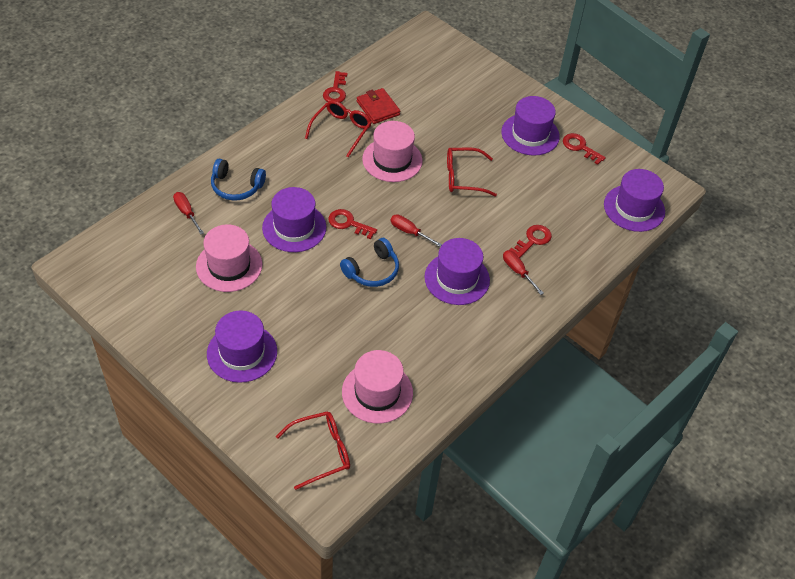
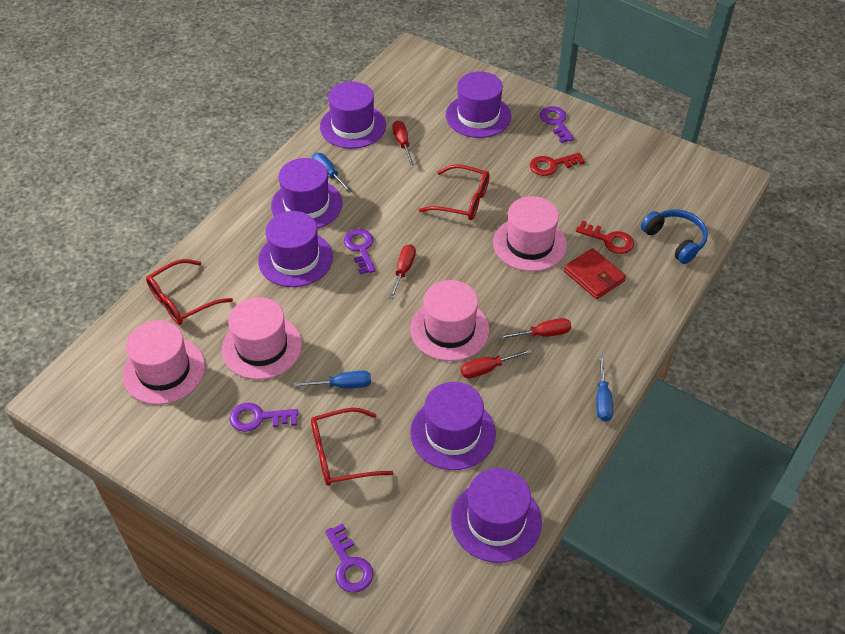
blue headphones: 2 -> 1
blue screwdriver: 0 -> 3
pink hat: 3 -> 4
purple hat: 5 -> 6
purple key: 0 -> 4
red key: 4 -> 2
red screwdriver: 3 -> 4

